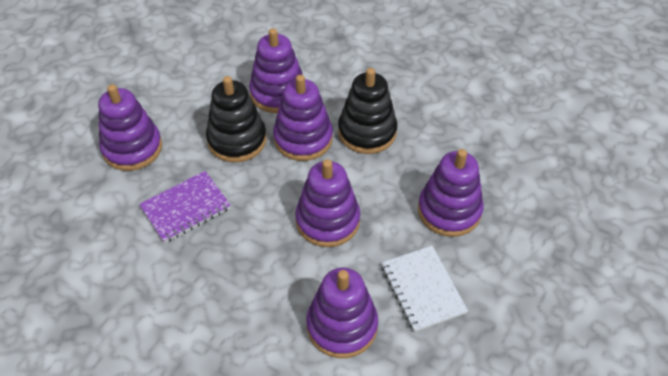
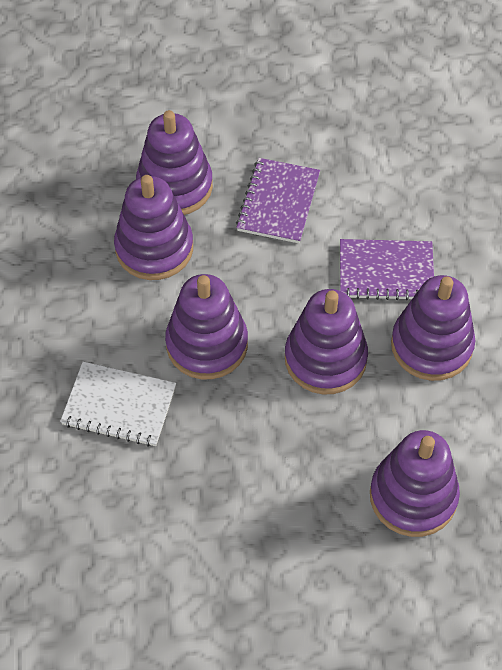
black stacking toy: 2 -> 0
purple notebook: 1 -> 2

